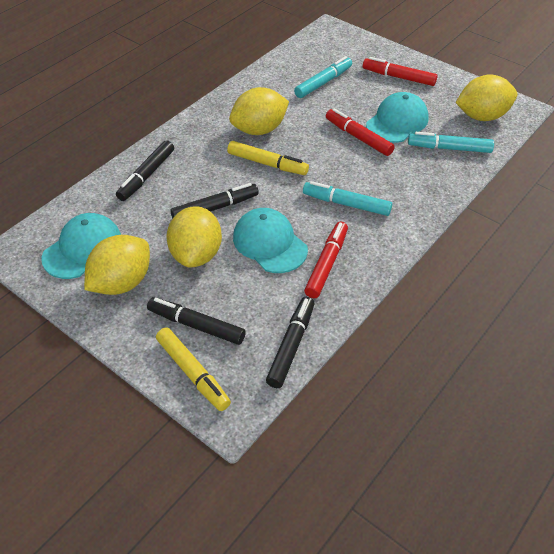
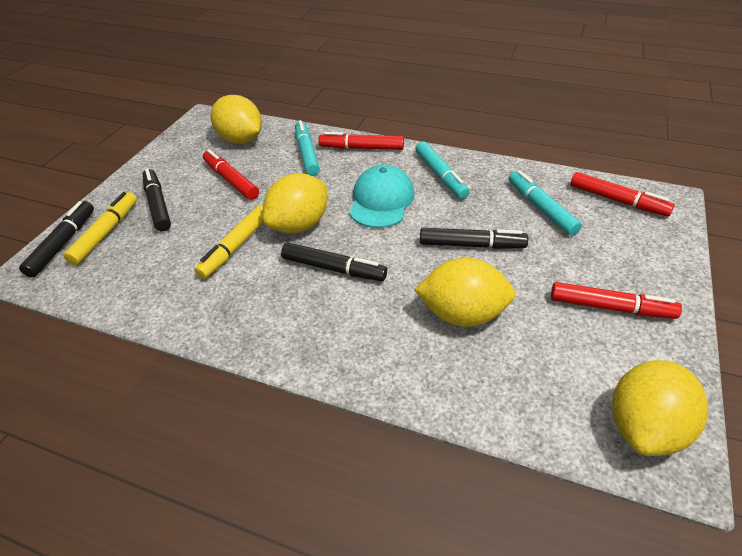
red marker: 3 -> 4
turquoise cap: 3 -> 1

